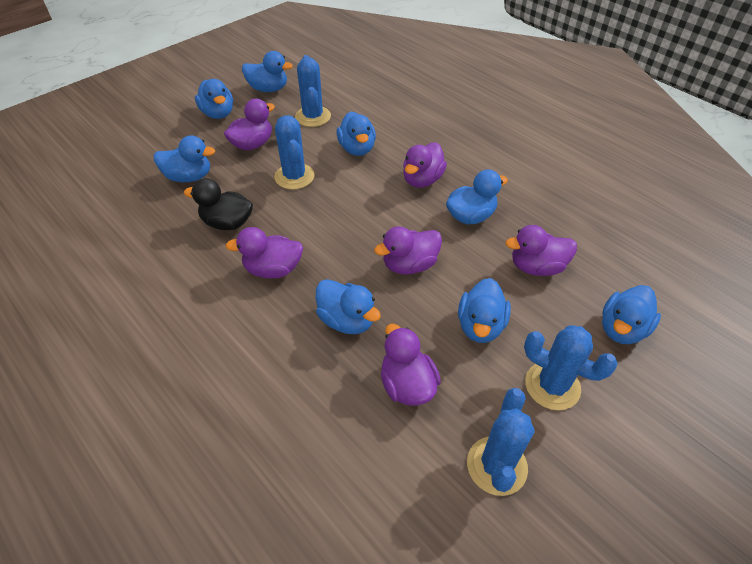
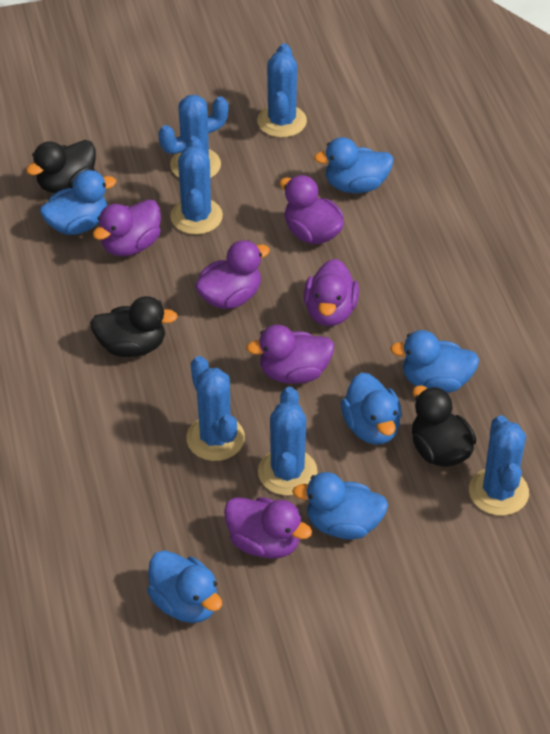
black duck: 1 -> 3
blue cactus: 4 -> 6
blue duck: 8 -> 6

